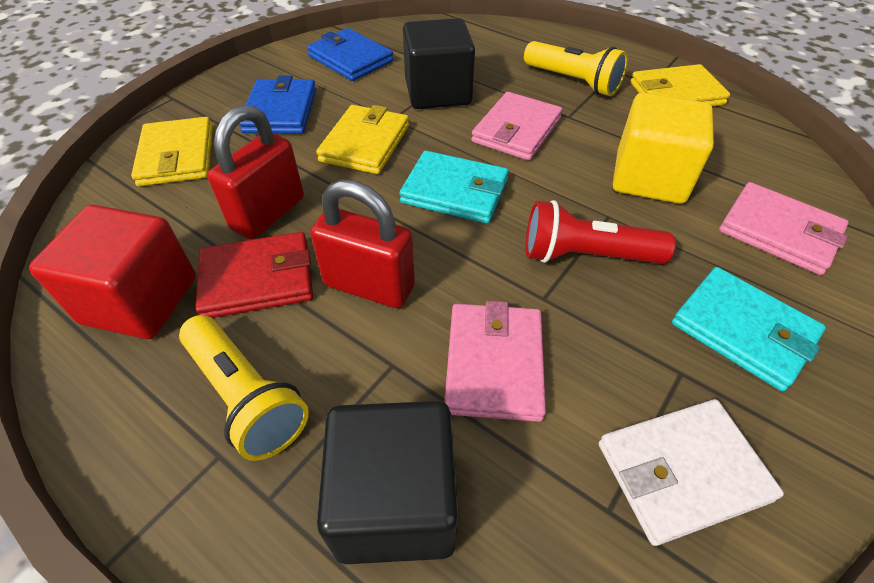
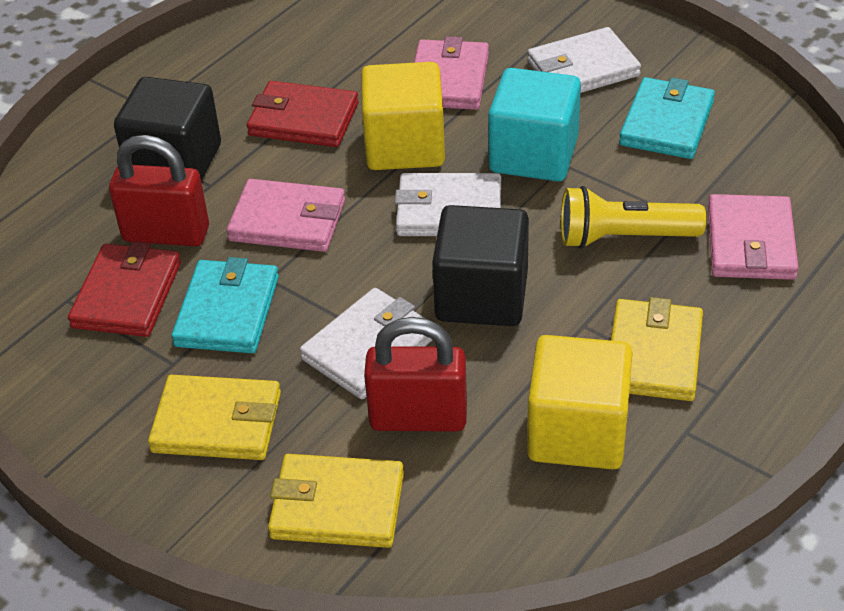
blue wallet: 2 -> 0
red cube: 1 -> 0
red flashlight: 1 -> 0
red wallet: 1 -> 2
turquoise cube: 0 -> 1
white wallet: 1 -> 3
yellow cube: 1 -> 2
yellow flashlight: 2 -> 1

